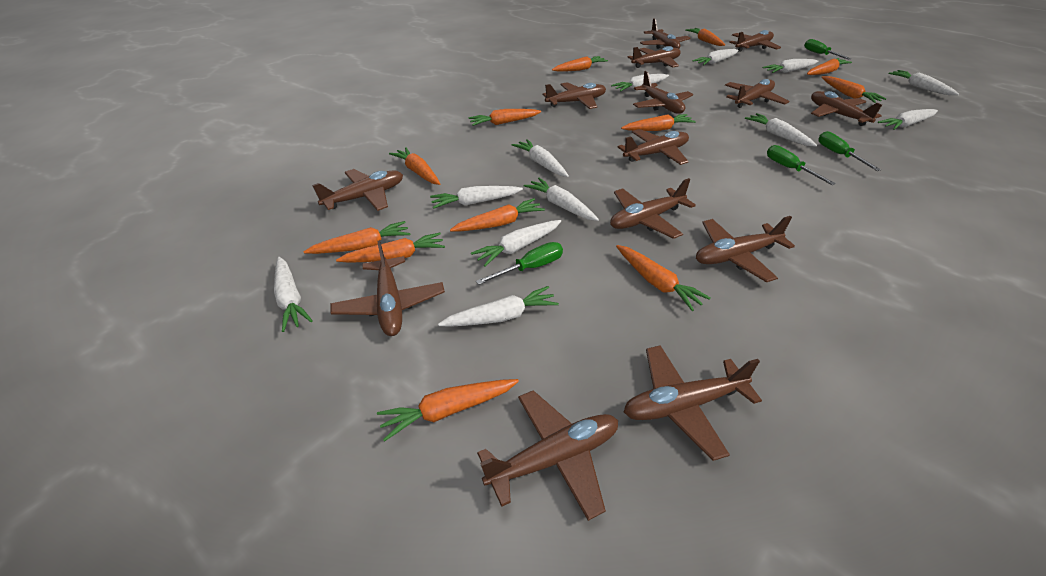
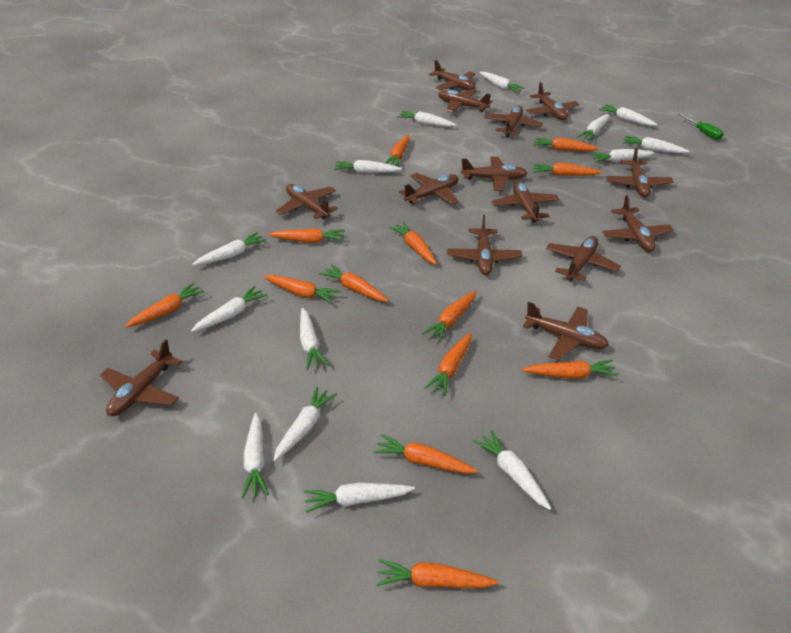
green screwdriver: 4 -> 1
orange carrot: 12 -> 13
white carrot: 12 -> 14

